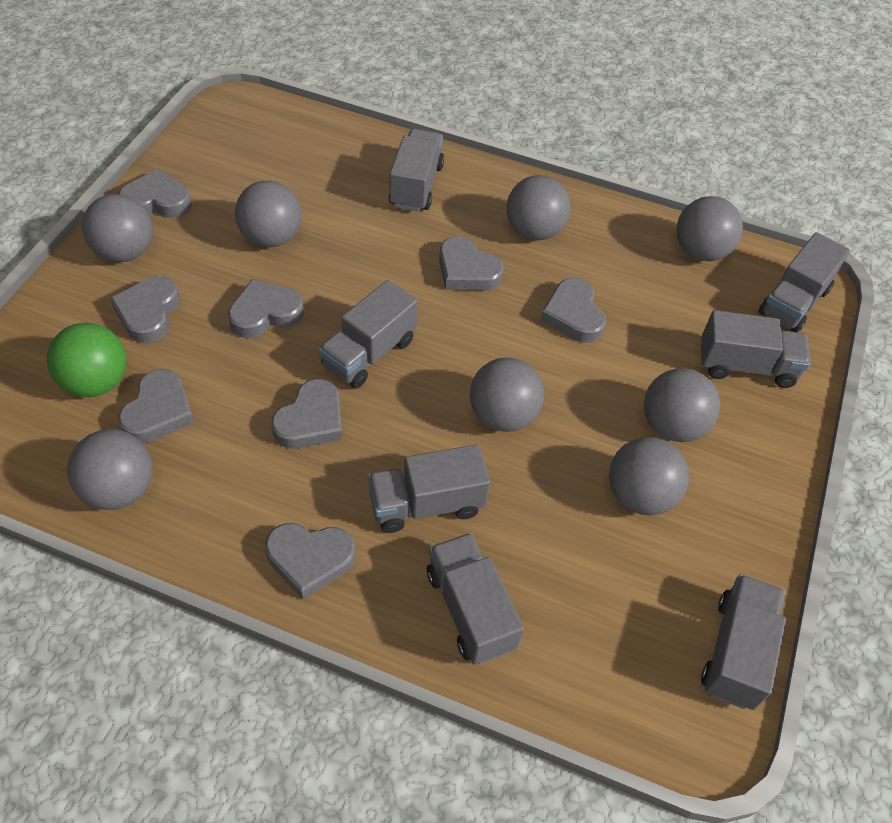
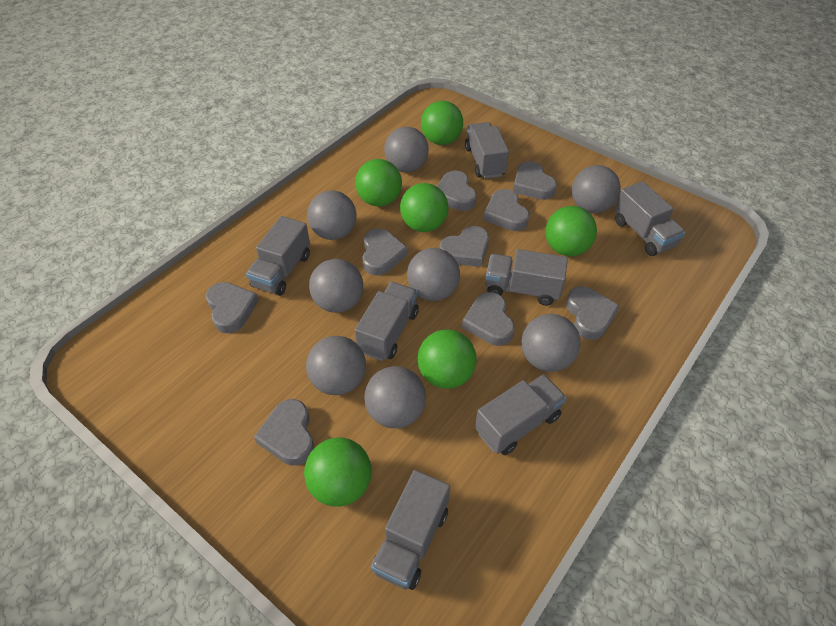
green ball: 1 -> 6
grey heart: 8 -> 9

